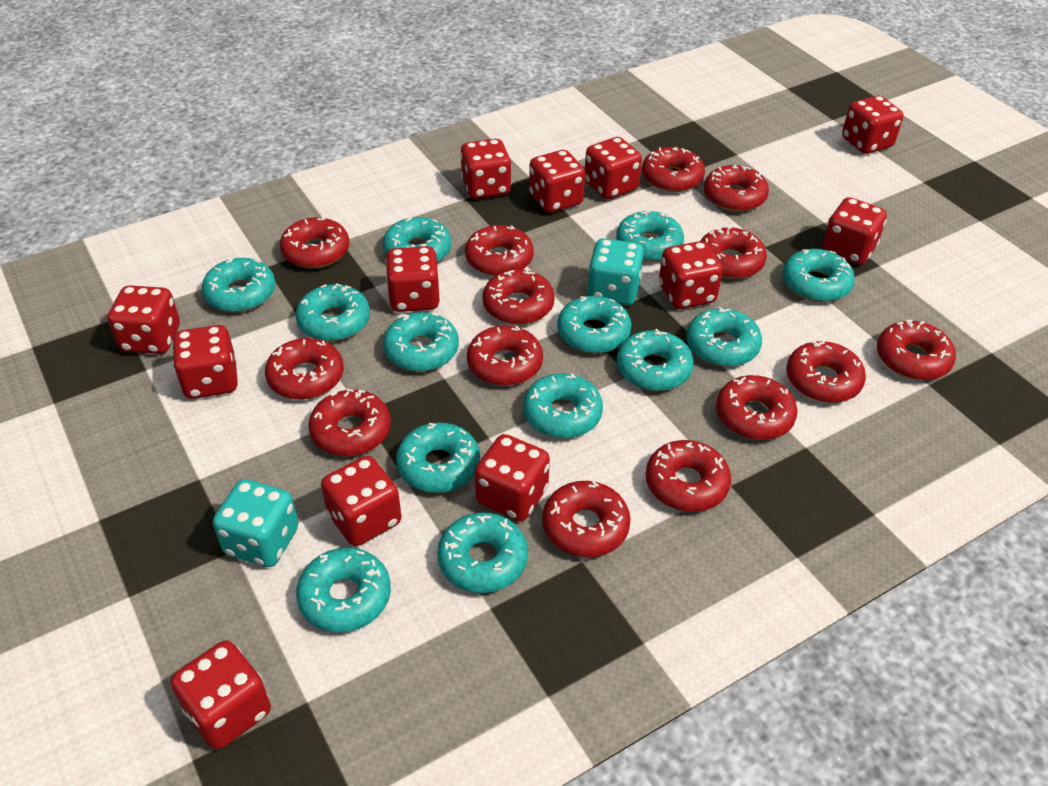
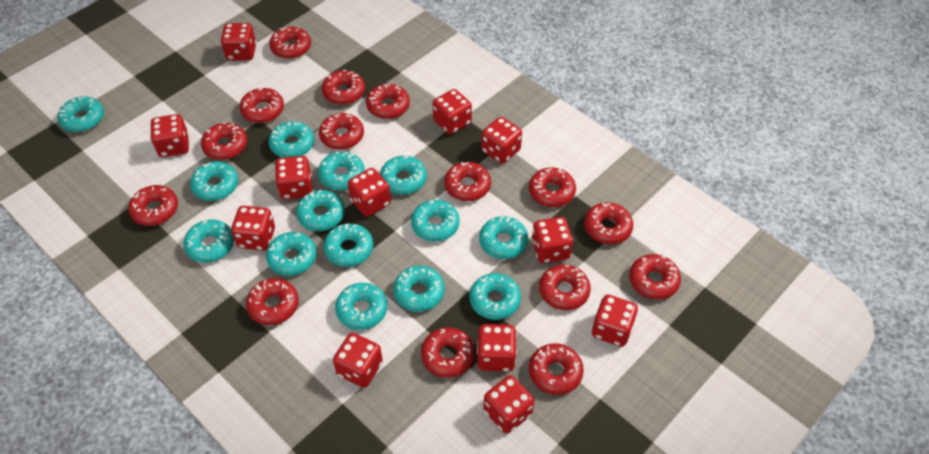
red donut: 14 -> 15
turquoise dice: 2 -> 0
turquoise donut: 13 -> 14

